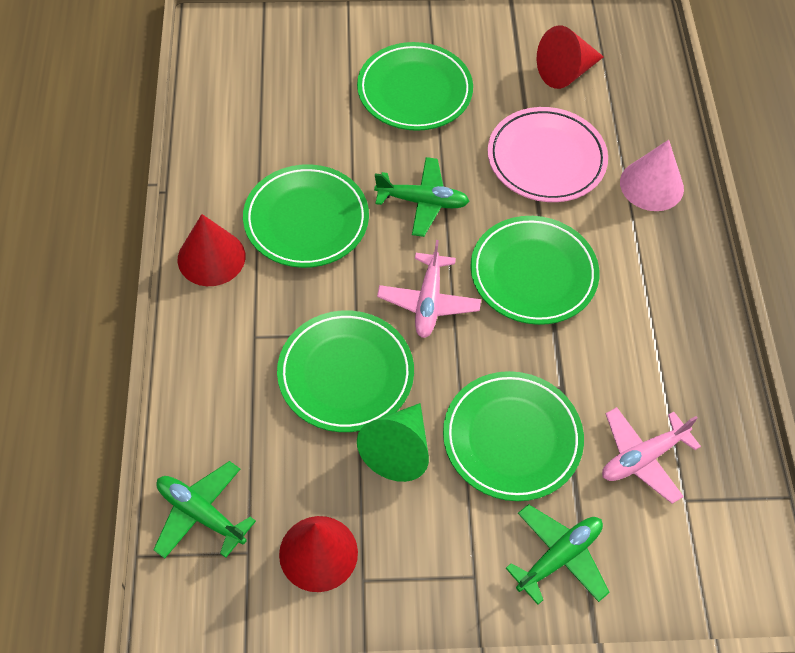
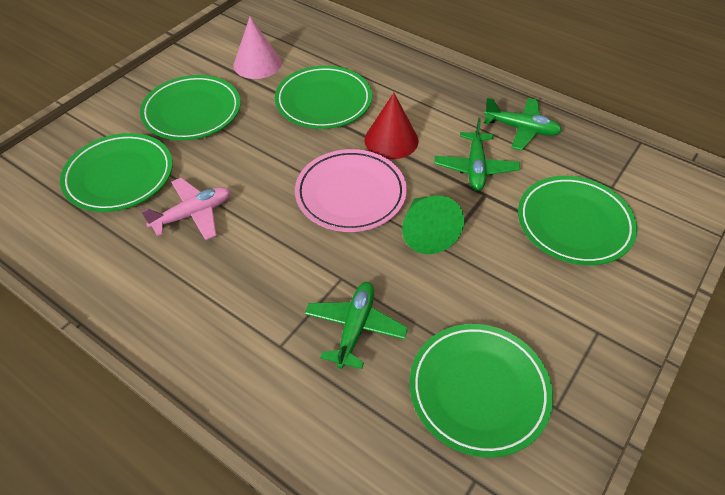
pink plane: 2 -> 1
red cone: 3 -> 1

